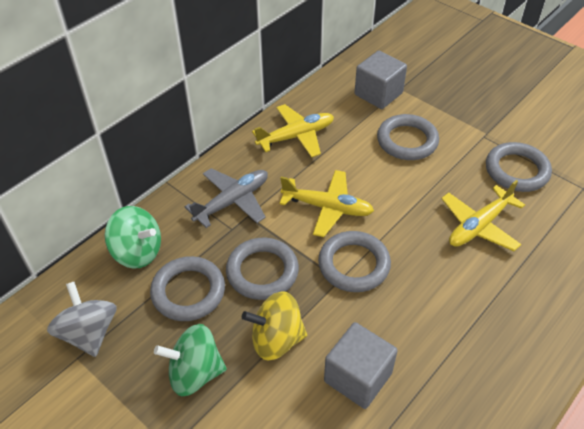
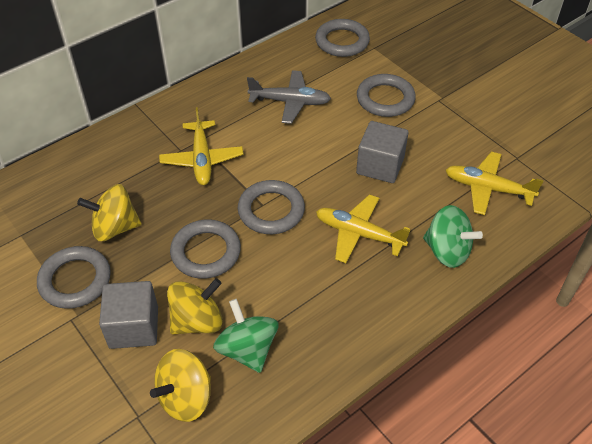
grey spinning top: 1 -> 0
yellow spinning top: 1 -> 3

